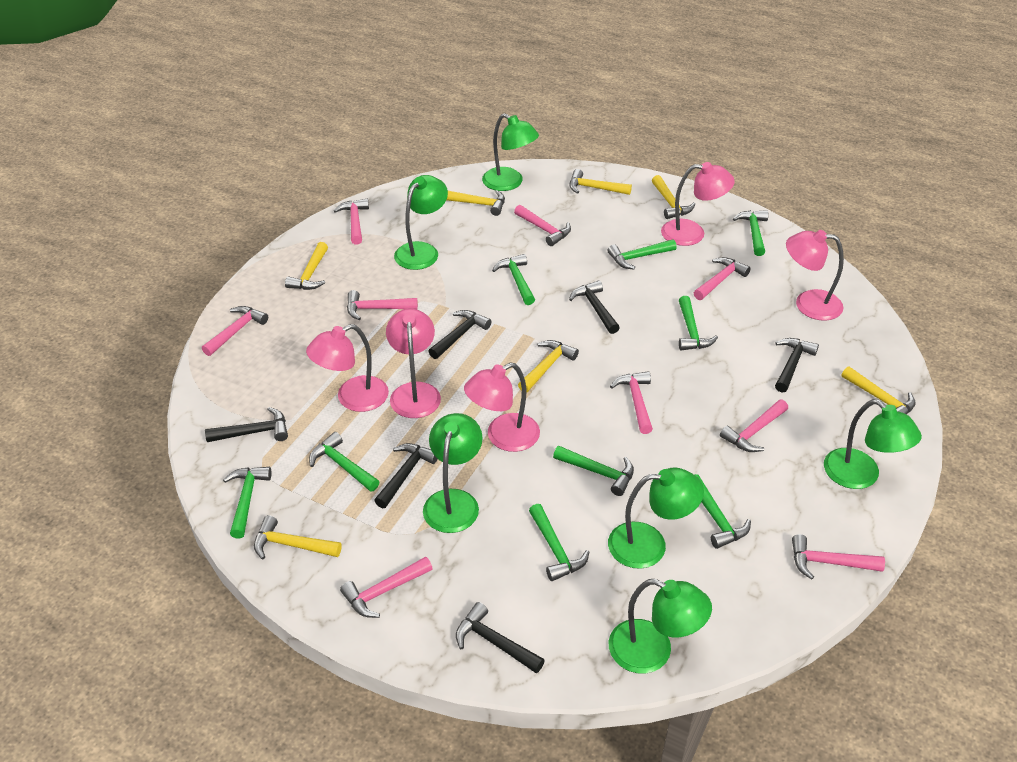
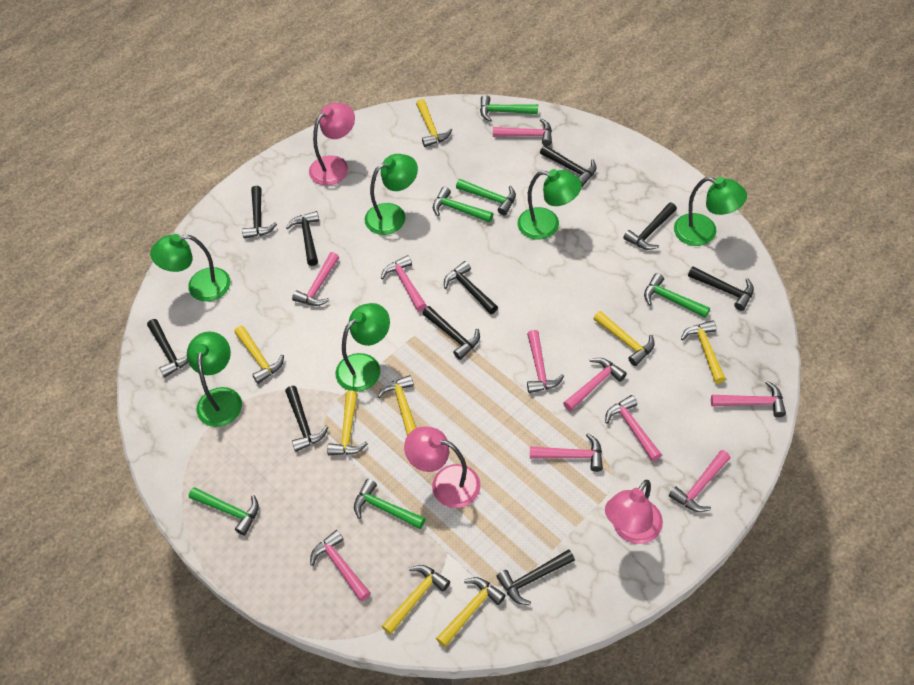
black hammer: 6 -> 10
green hammer: 9 -> 6
pink hammer: 9 -> 10
pink lamp: 5 -> 3
yellow hammer: 7 -> 8

